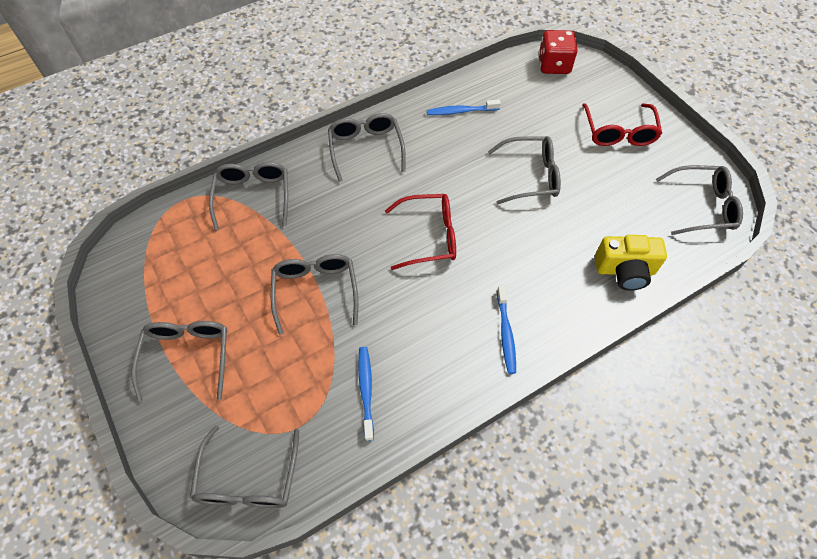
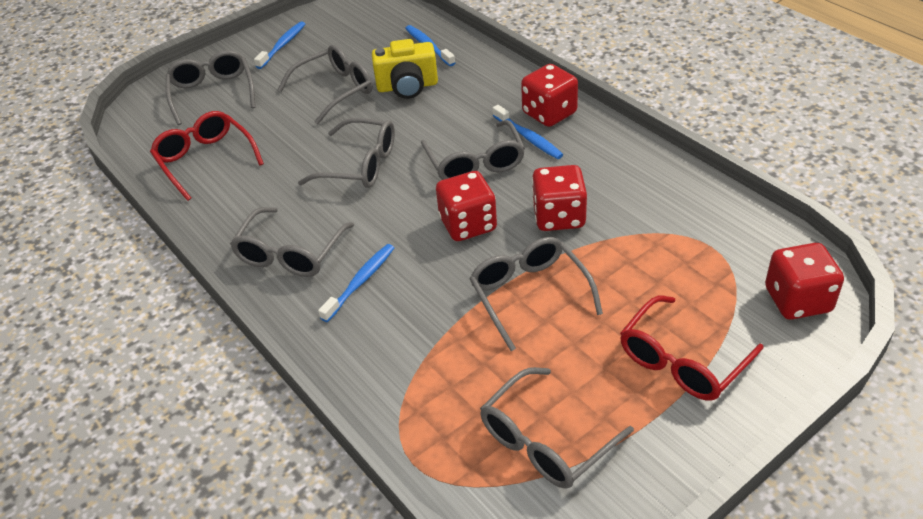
blue toothbrush: 3 -> 4
red dice: 1 -> 4

